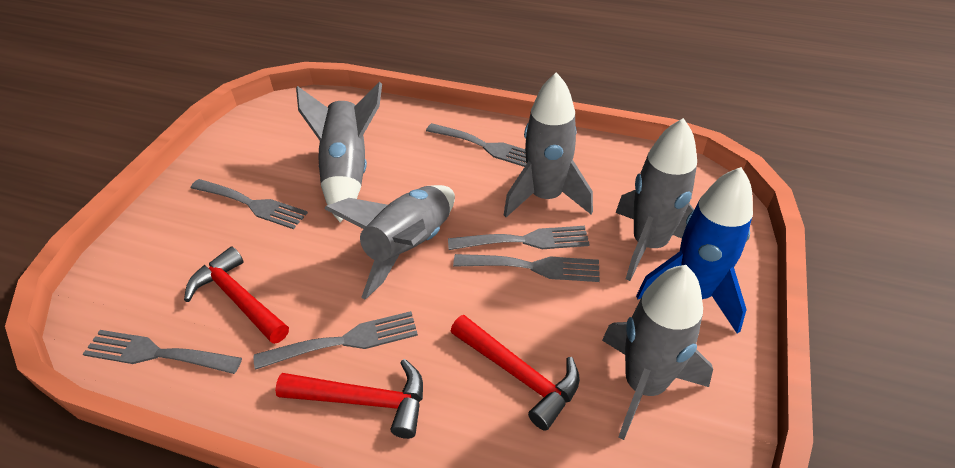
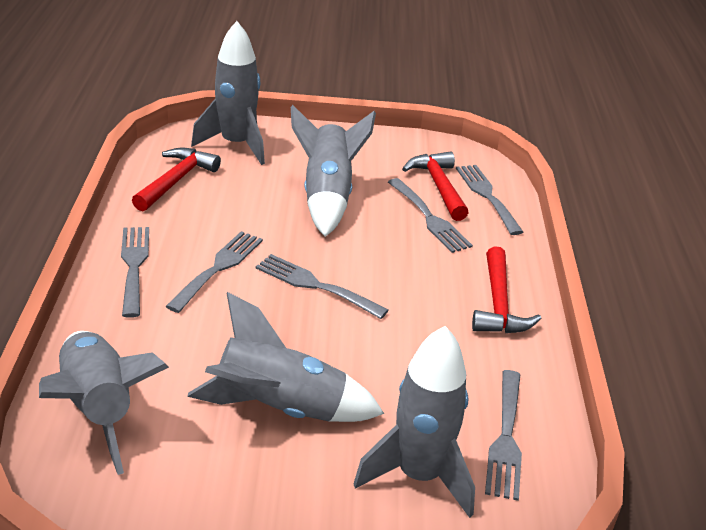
blue rocket: 1 -> 0

